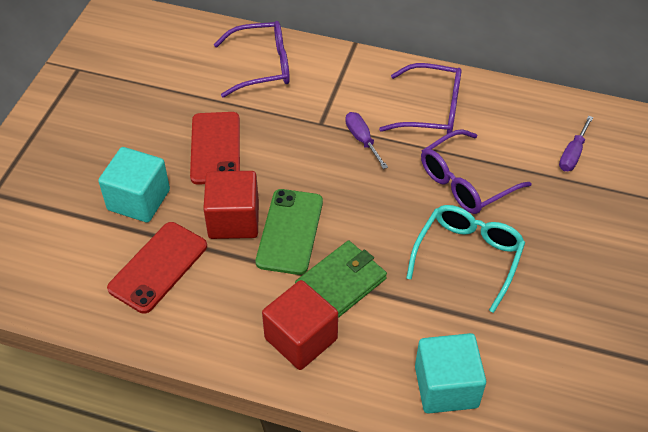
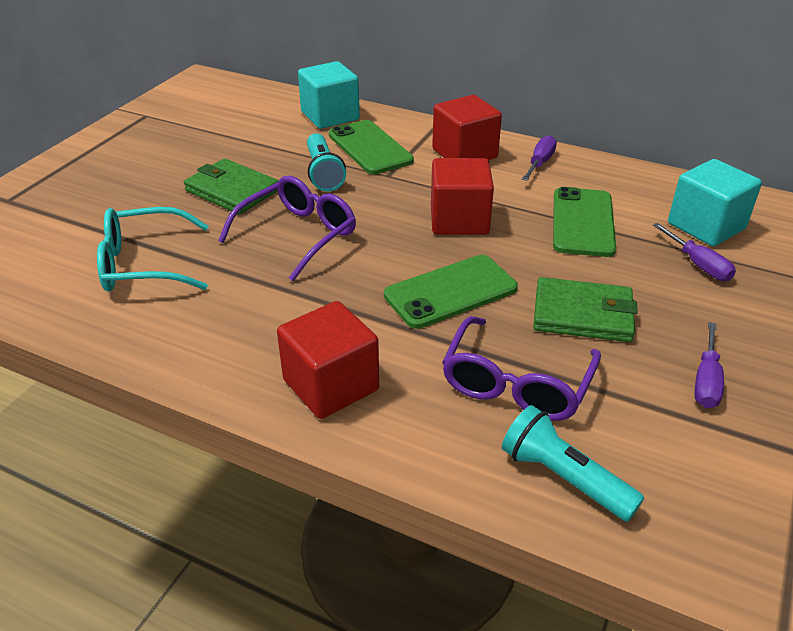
green phone: 1 -> 3
green wallet: 1 -> 2
purple glasses: 3 -> 2
purple screwdriver: 2 -> 3
red cube: 2 -> 3
red phone: 2 -> 0
turquoise flashlight: 0 -> 2

